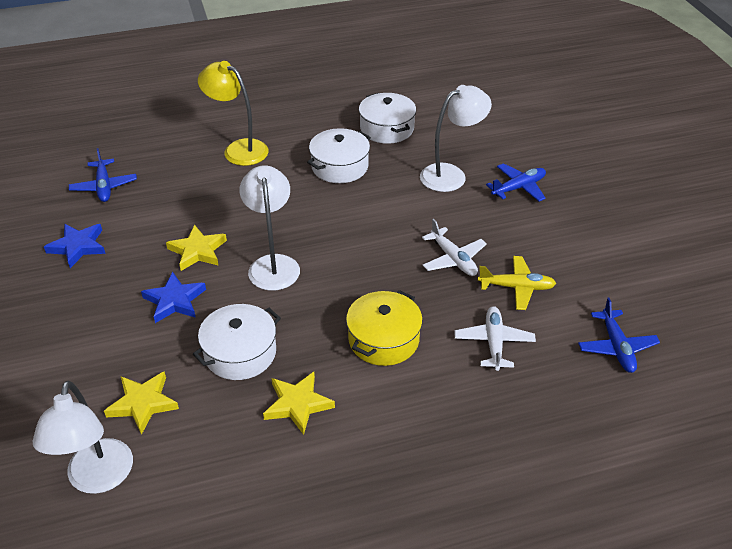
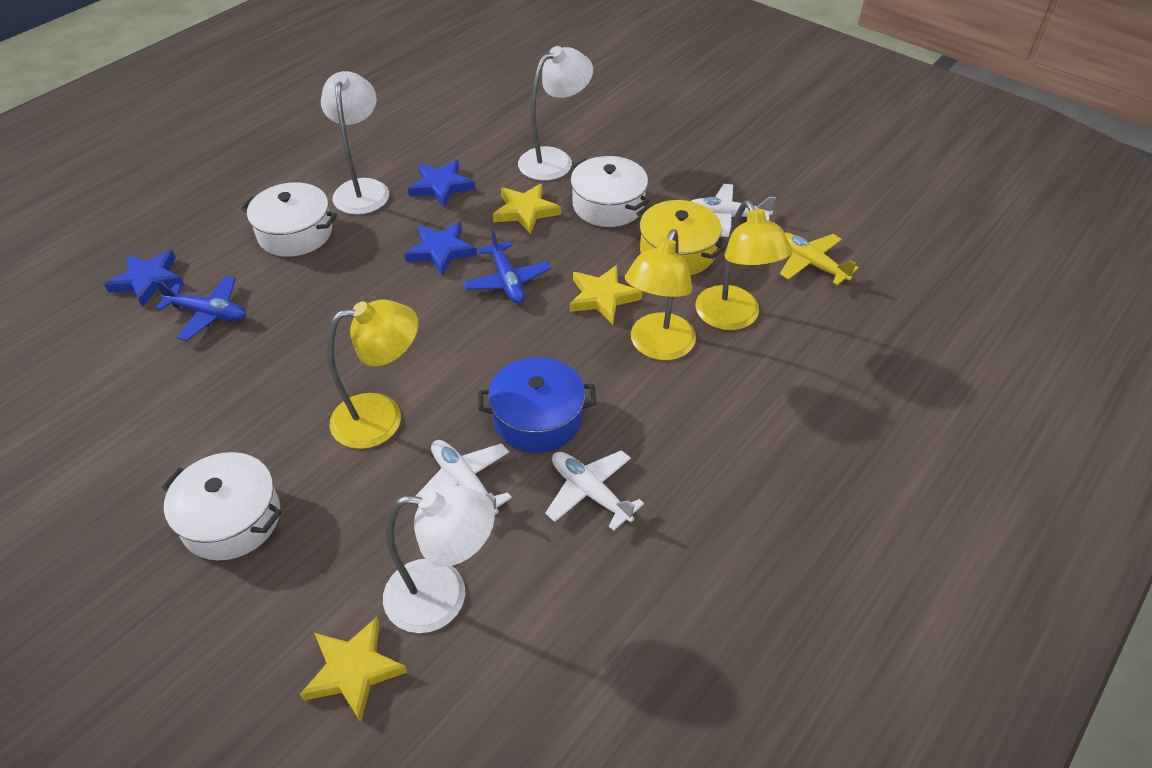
blue plane: 3 -> 2
blue pot: 0 -> 1
blue star: 2 -> 3
white plane: 2 -> 3
yellow lamp: 1 -> 3

